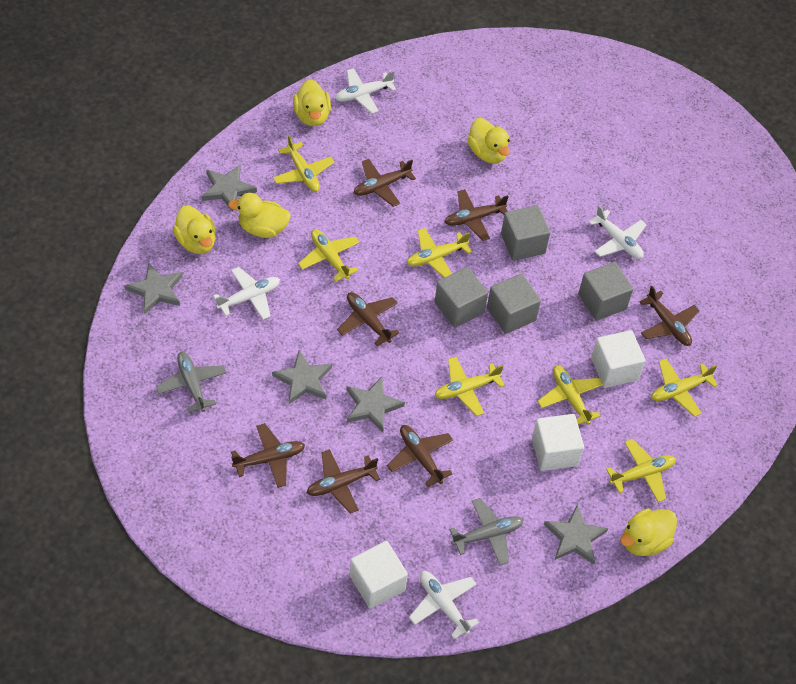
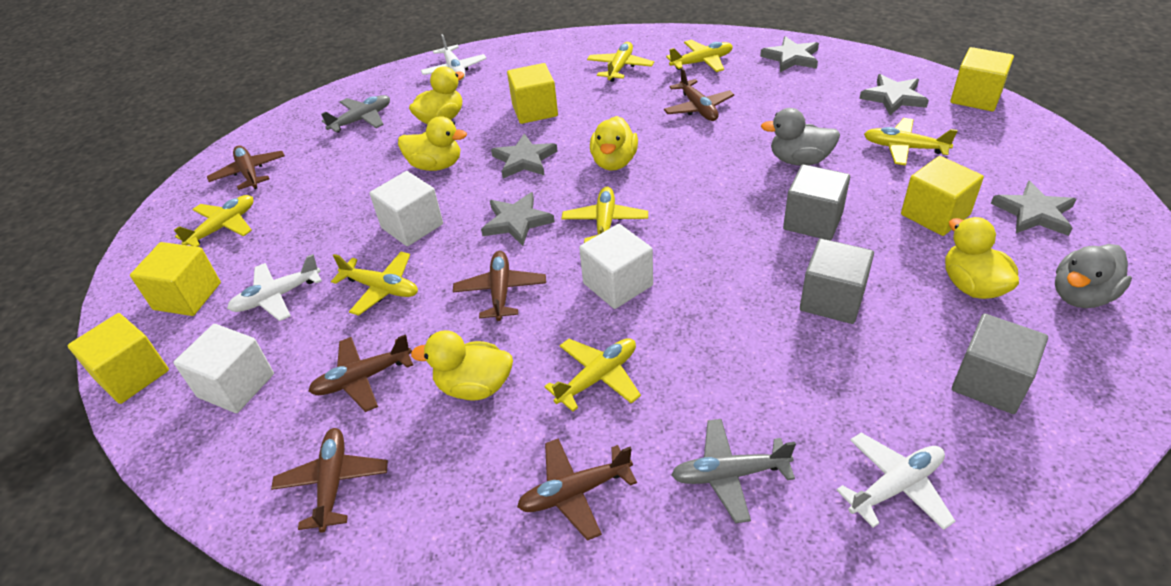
brown plane: 7 -> 6
grey cube: 4 -> 3
grey duck: 0 -> 2
white plane: 4 -> 3
yellow cube: 0 -> 5

